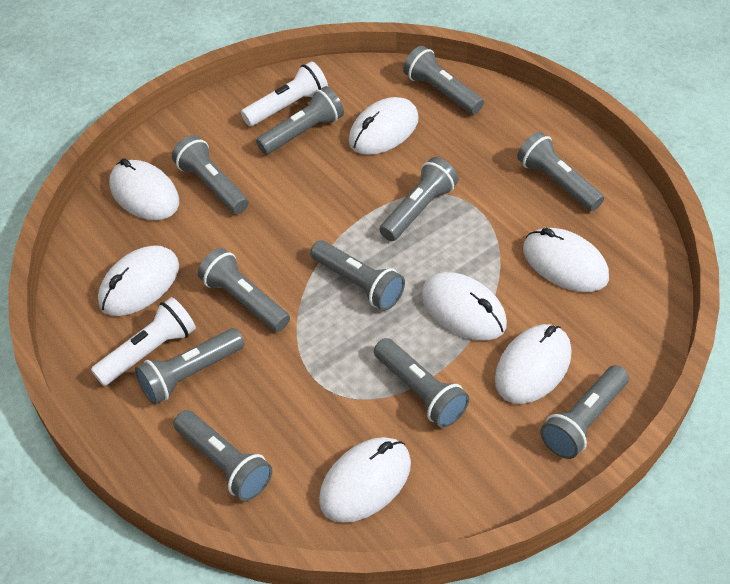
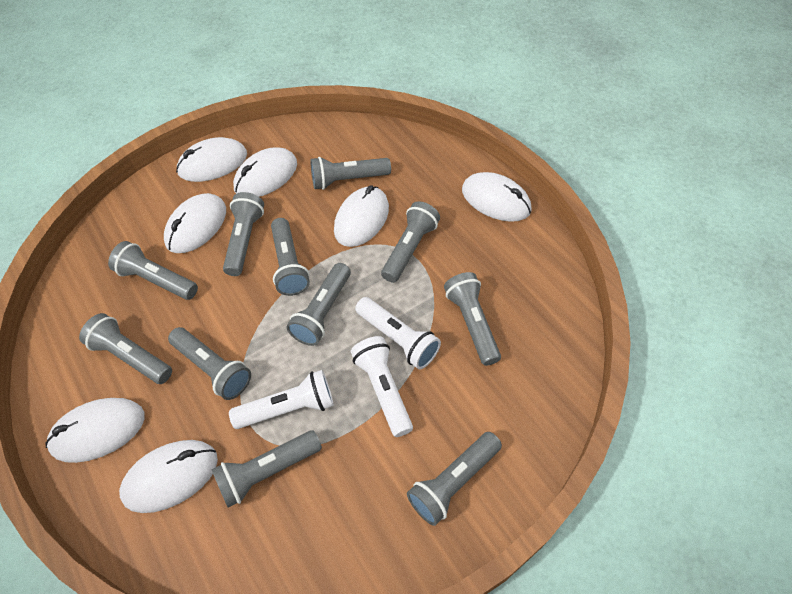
white flashlight: 2 -> 3

